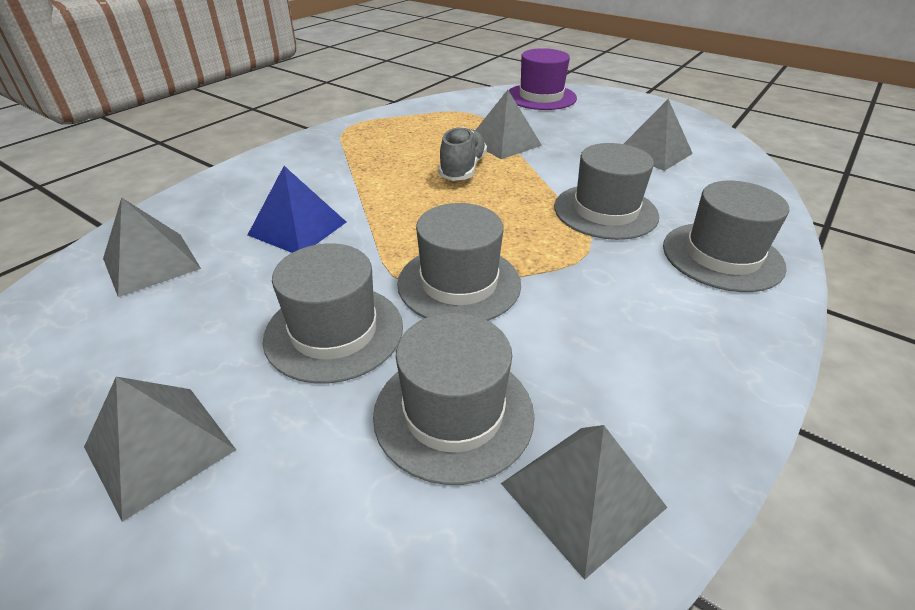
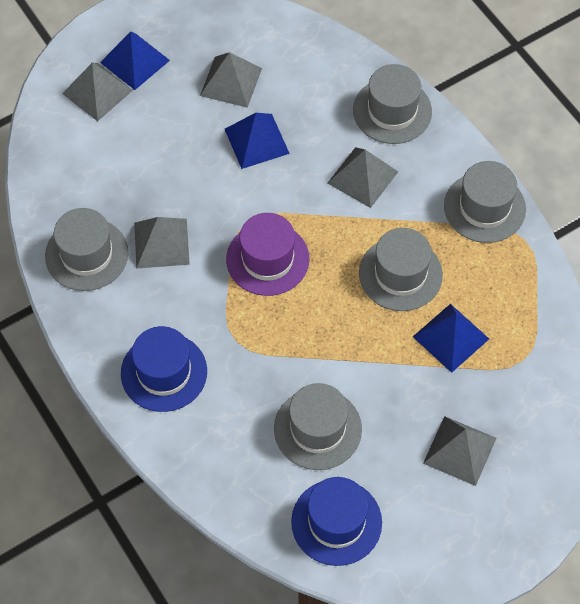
blue hat: 0 -> 2
blue pyramid: 1 -> 3
grey shoe: 1 -> 0

